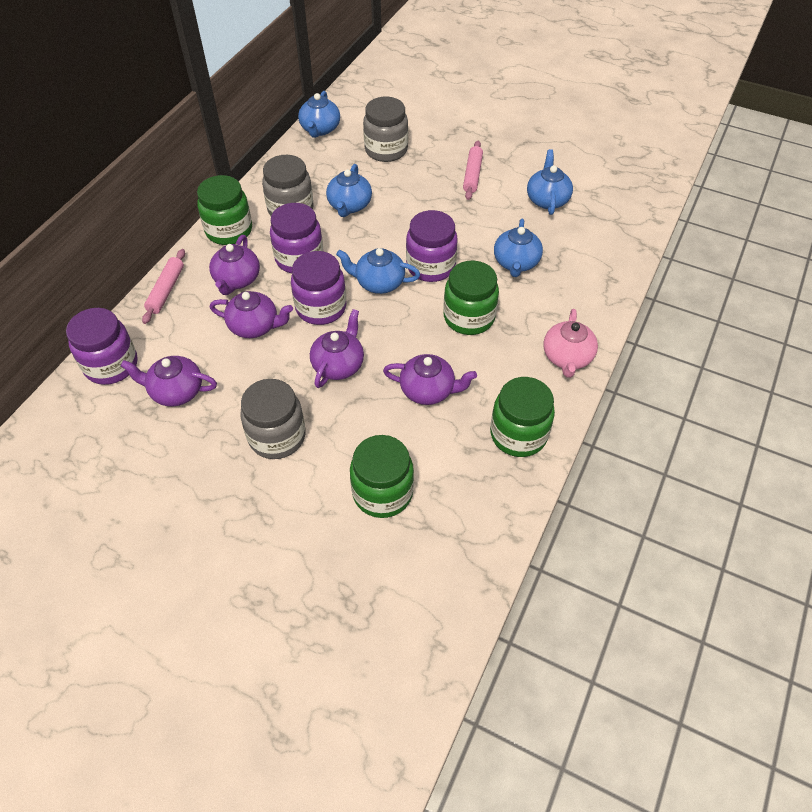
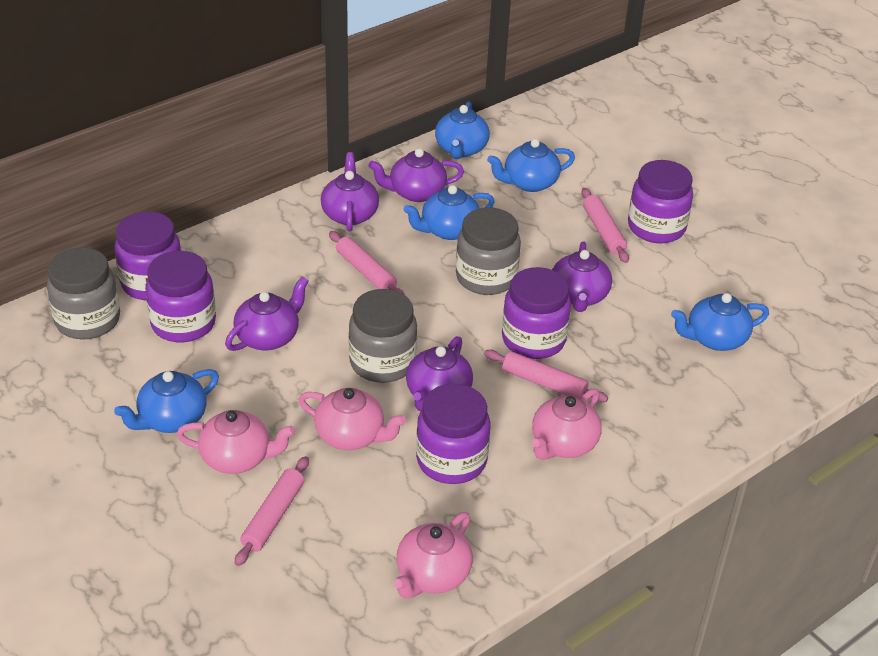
green jar: 4 -> 0
pink rolling pin: 2 -> 4
pink teapot: 1 -> 4
purple jar: 4 -> 5

